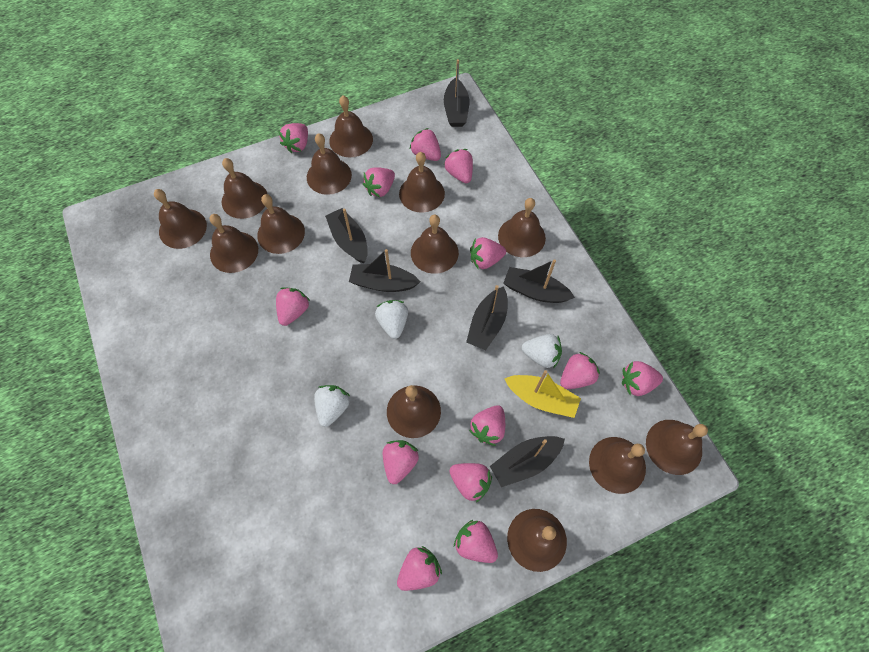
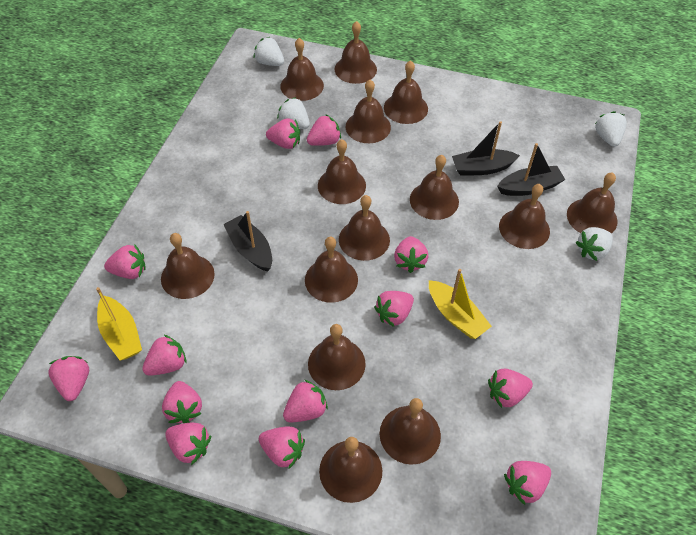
black boat: 6 -> 3
brown bell: 13 -> 14
white strawberry: 3 -> 4
yellow boat: 1 -> 2

